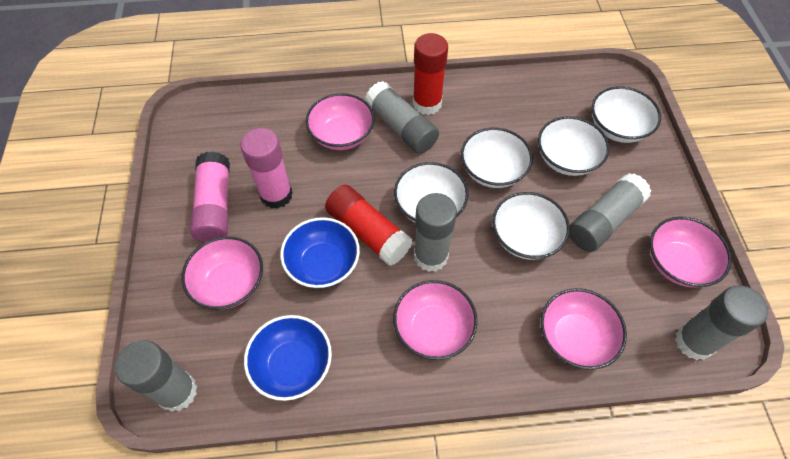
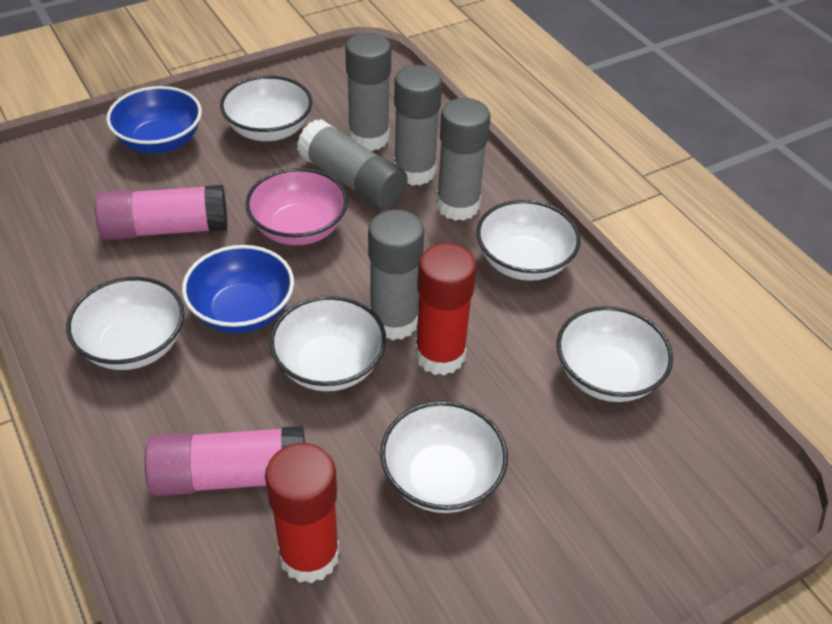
pink bowl: 5 -> 1
white bowl: 5 -> 6

